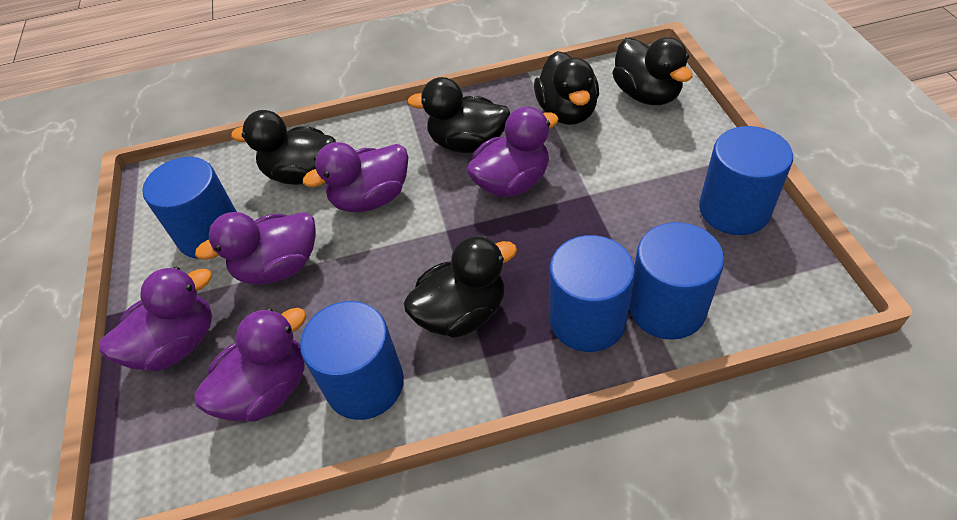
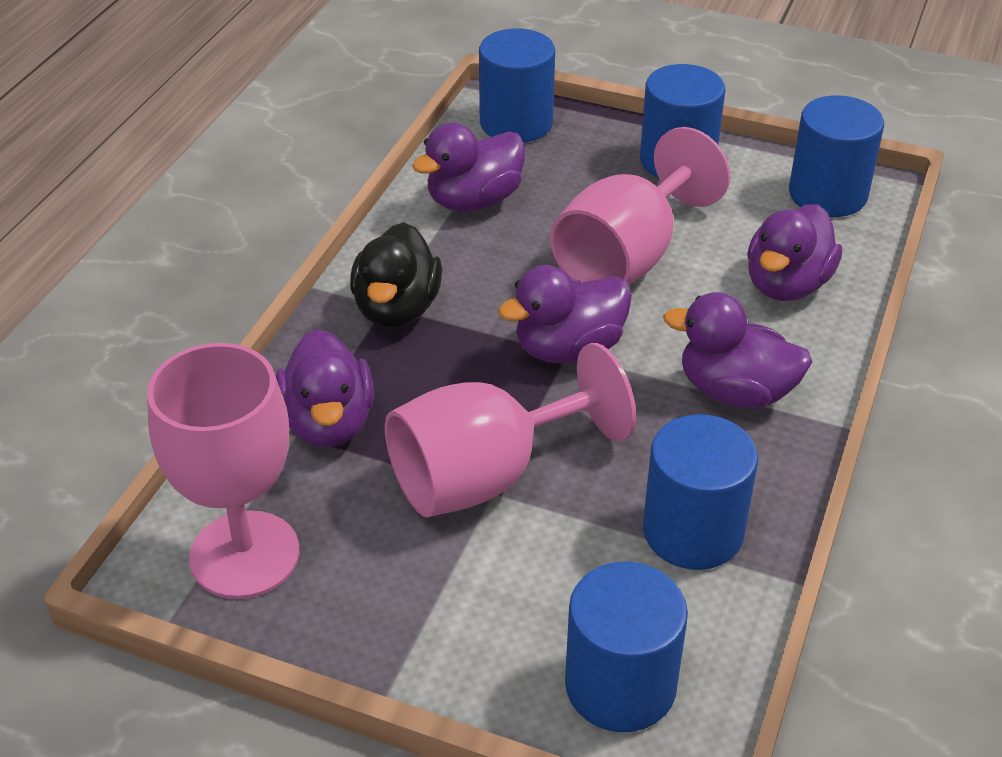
black duck: 5 -> 1
pink goblet: 0 -> 3

